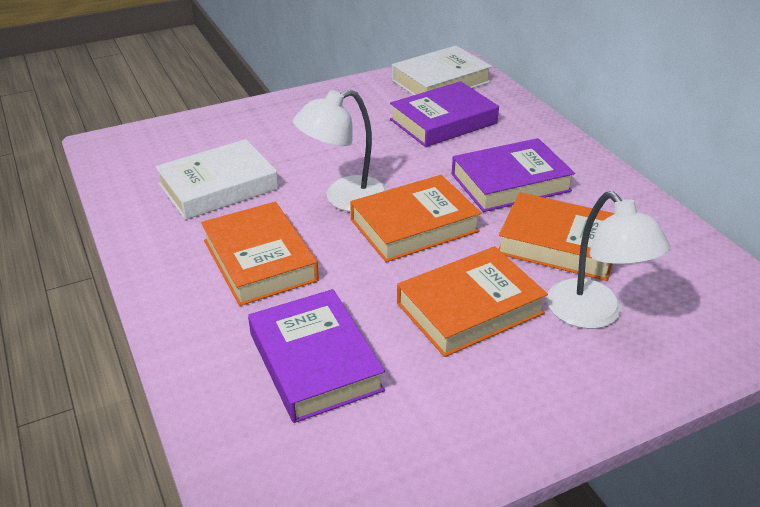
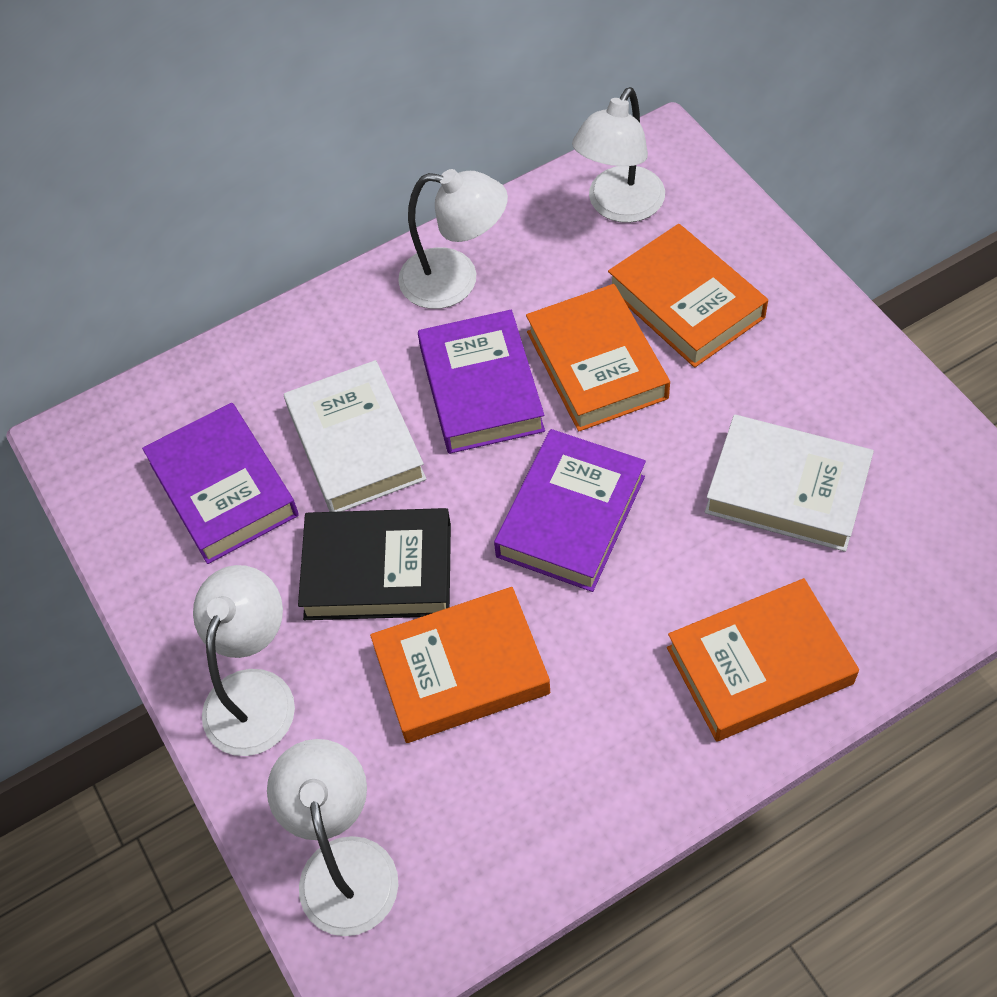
black book: 0 -> 1
white lamp: 2 -> 4

